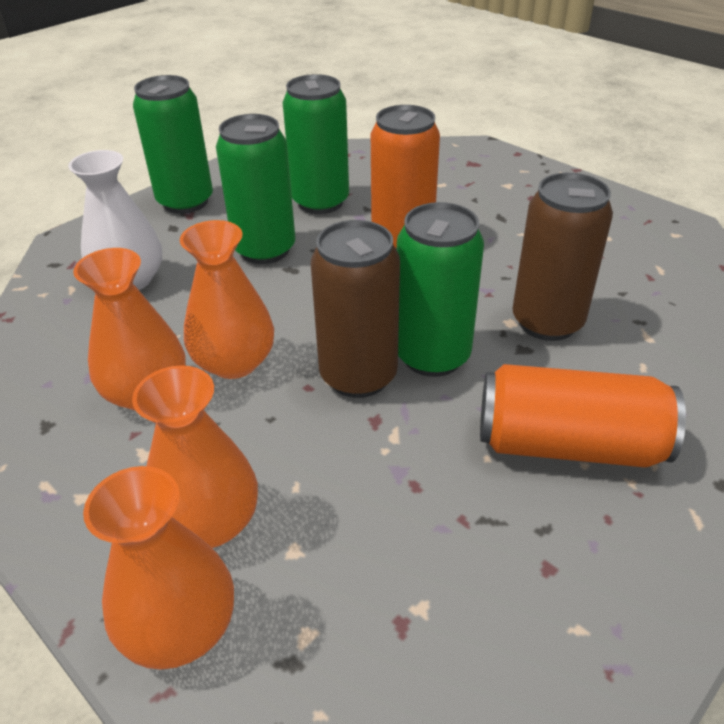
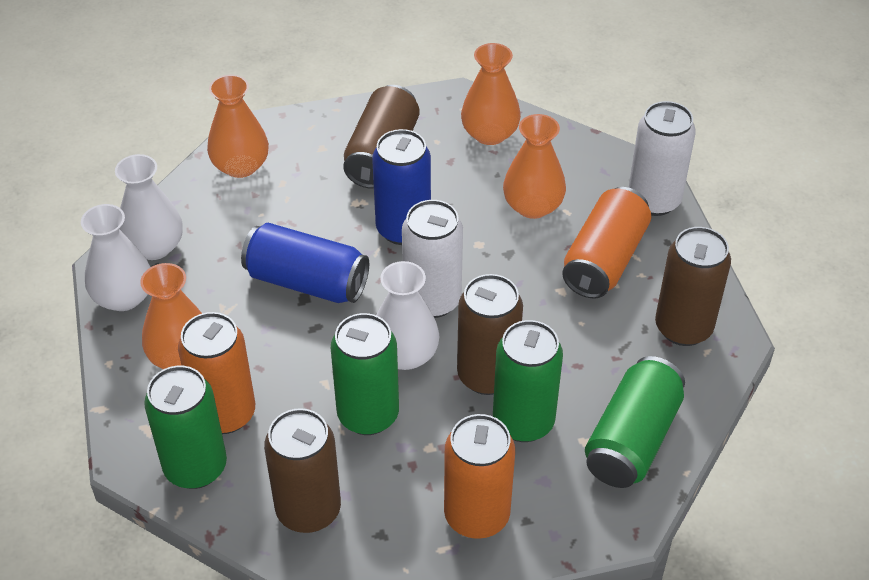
blue can: 0 -> 2
brown can: 2 -> 4
orange can: 2 -> 3
white can: 0 -> 2
white vase: 1 -> 3

